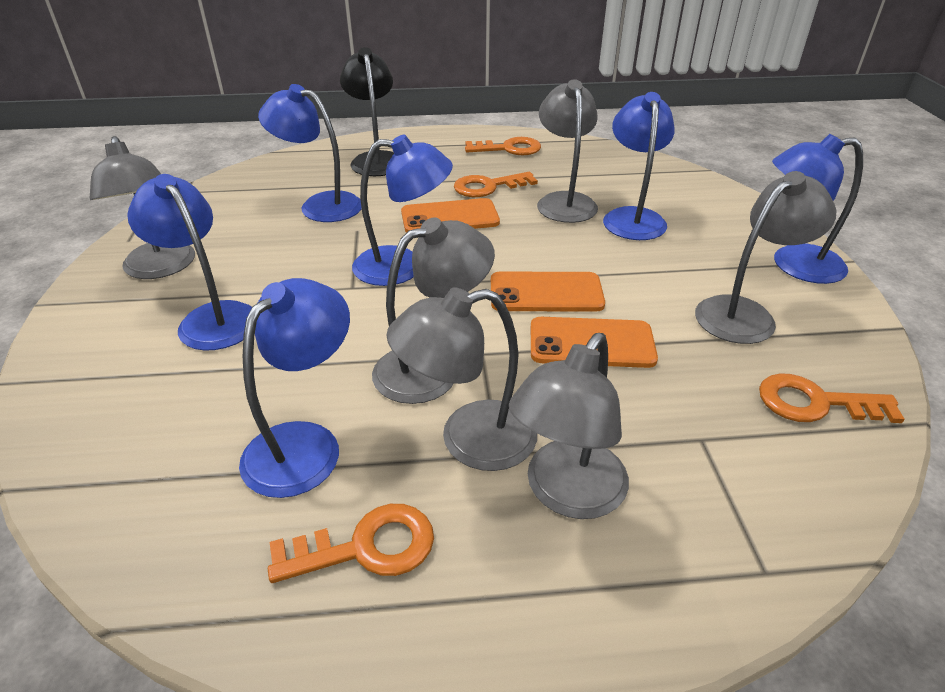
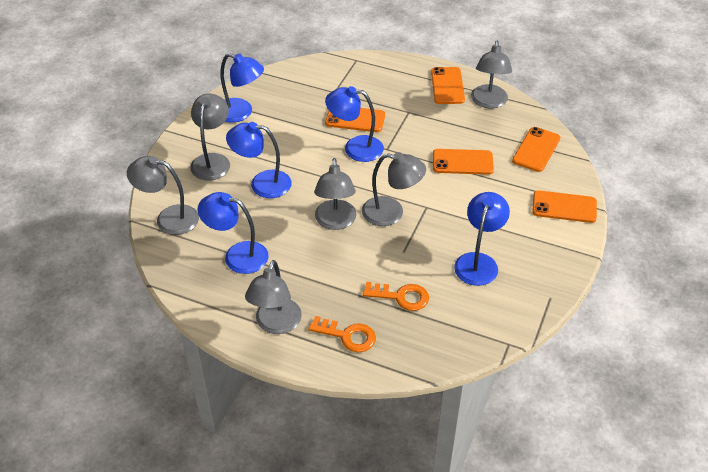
black lamp: 1 -> 0
blue lamp: 6 -> 5
orange key: 4 -> 2
orange phone: 3 -> 5

